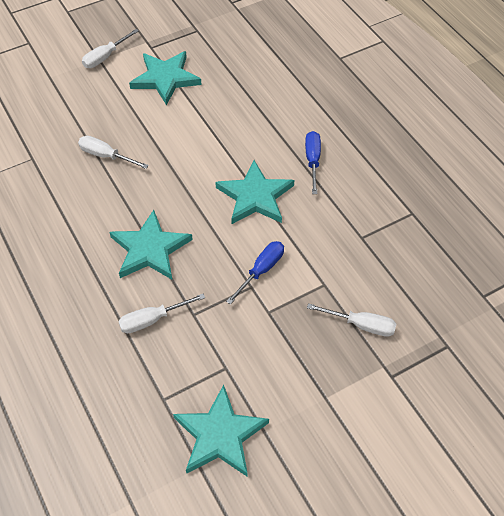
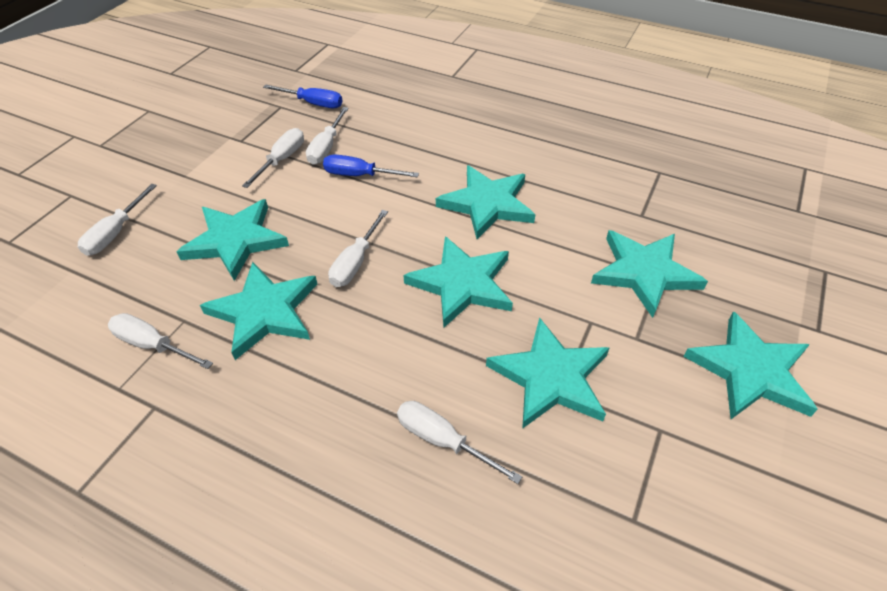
turquoise star: 4 -> 7
white screwdriver: 4 -> 6

